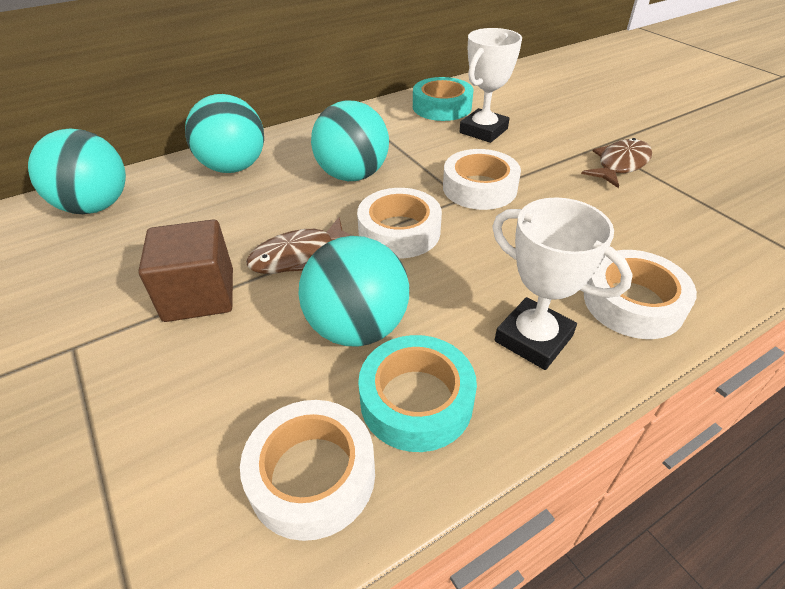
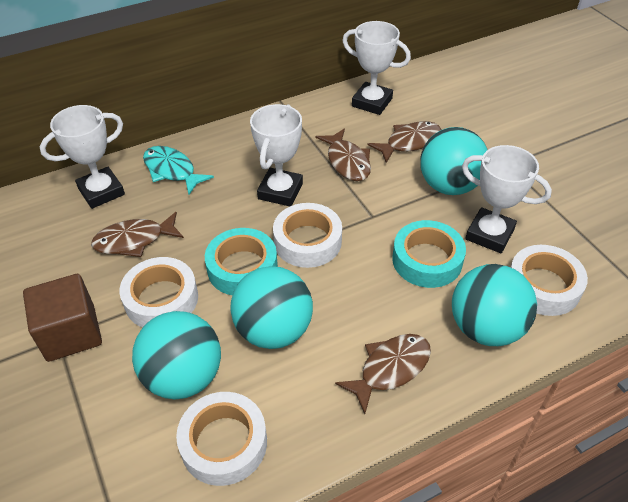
brown fish: 2 -> 4
turquoise fish: 0 -> 1
white trophy: 2 -> 4

